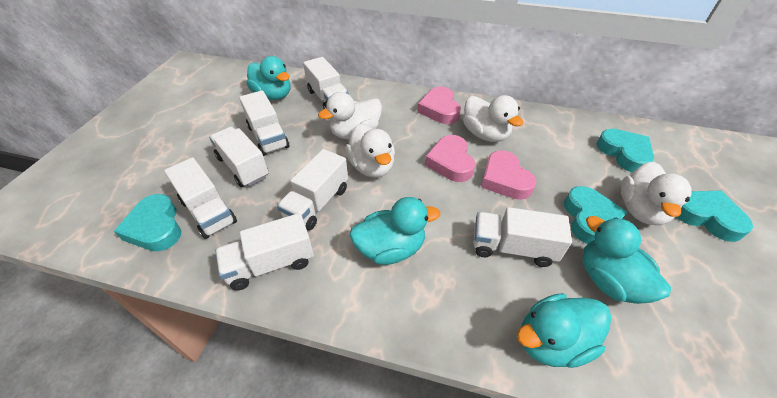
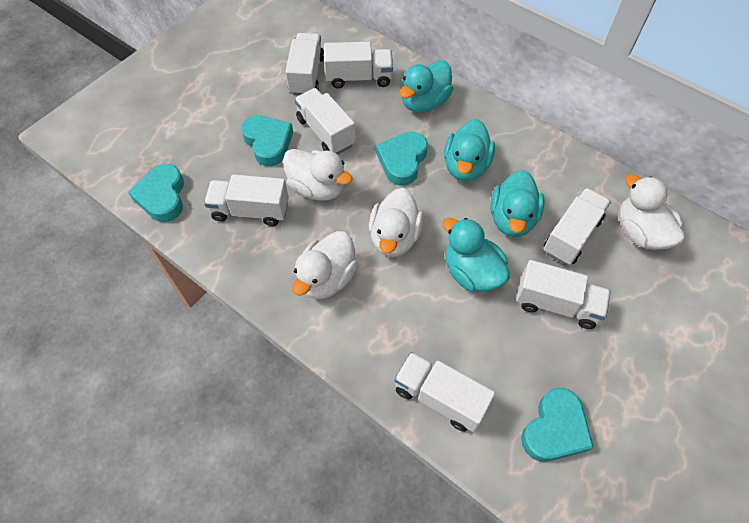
pink heart: 3 -> 0

